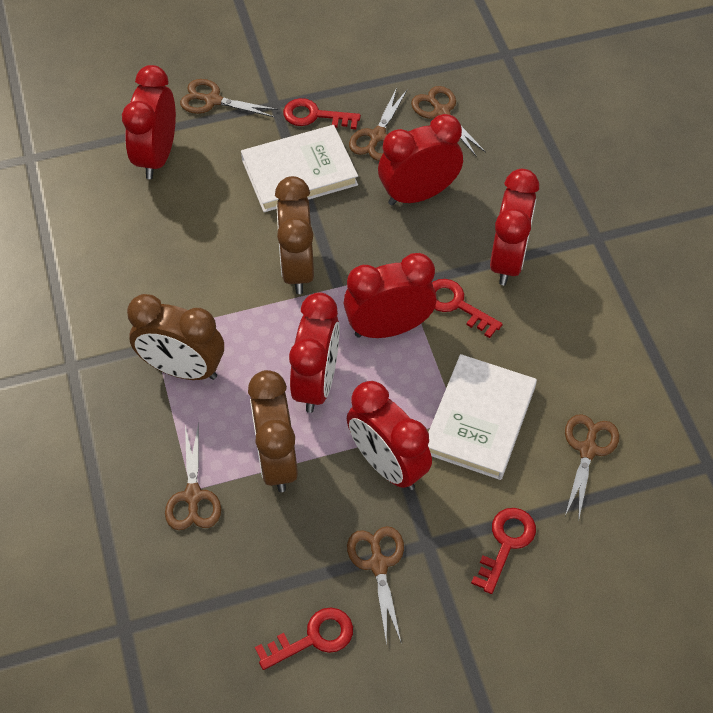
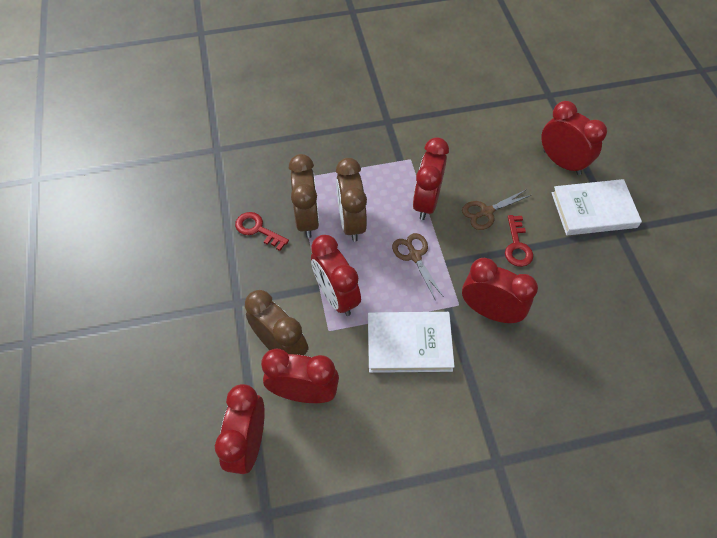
brown scissors: 6 -> 2
red key: 4 -> 2

